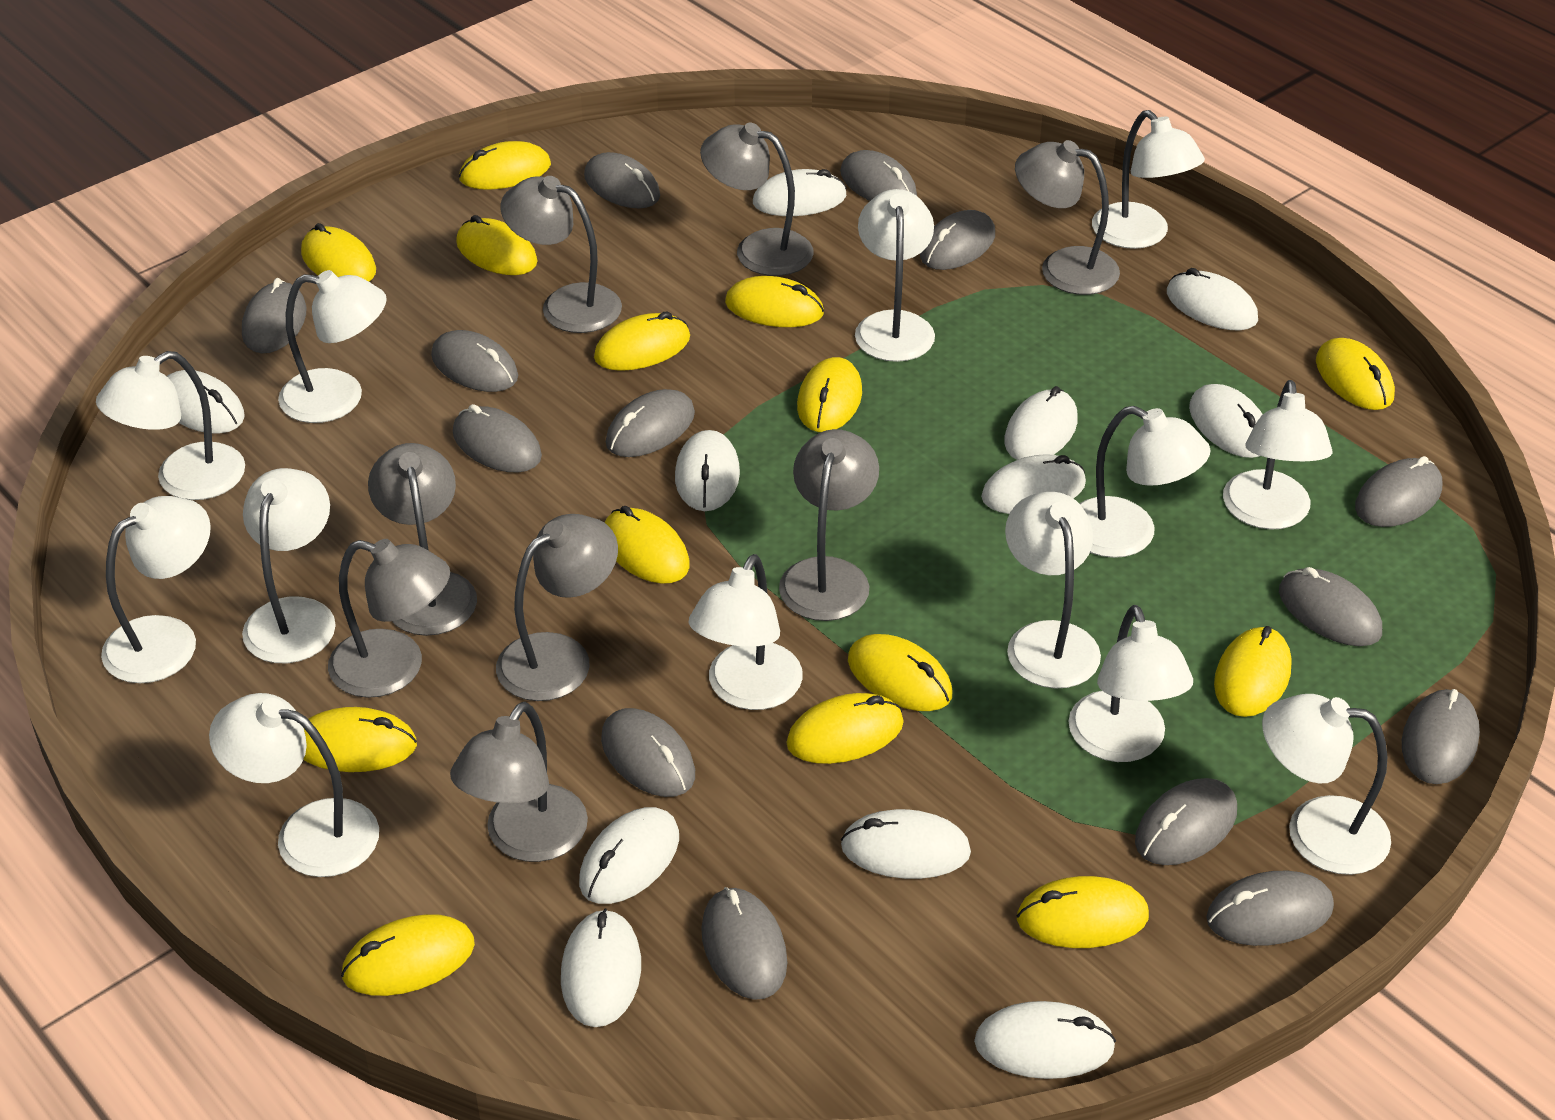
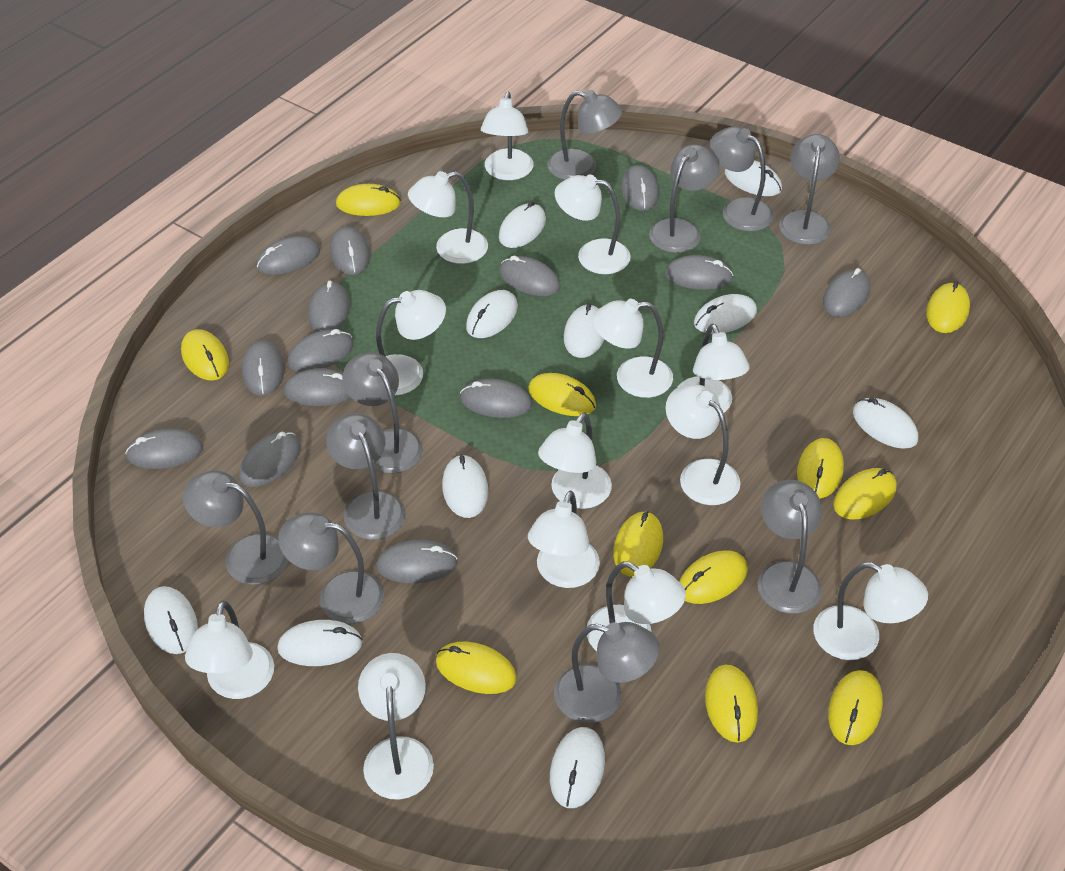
grey lamp: 8 -> 10
white mouse: 11 -> 10
yellow mouse: 14 -> 11

